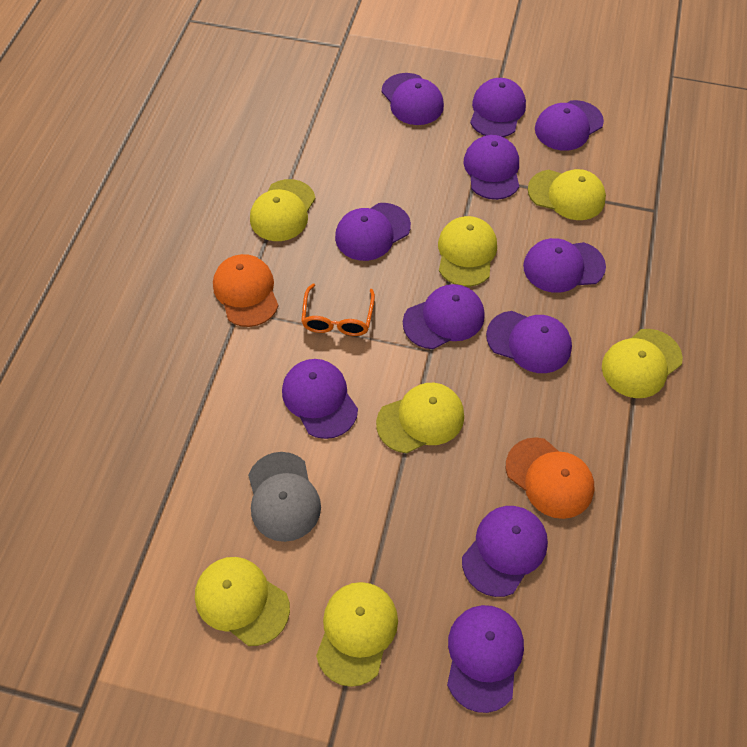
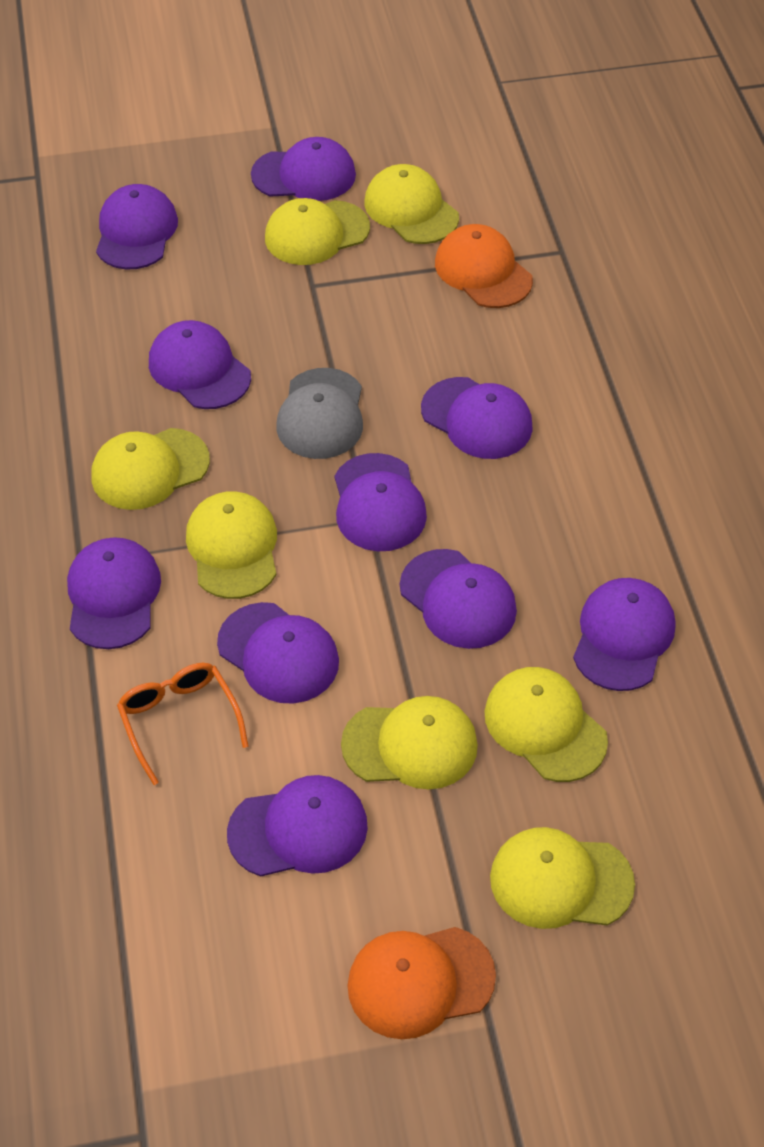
purple cap: 11 -> 10

